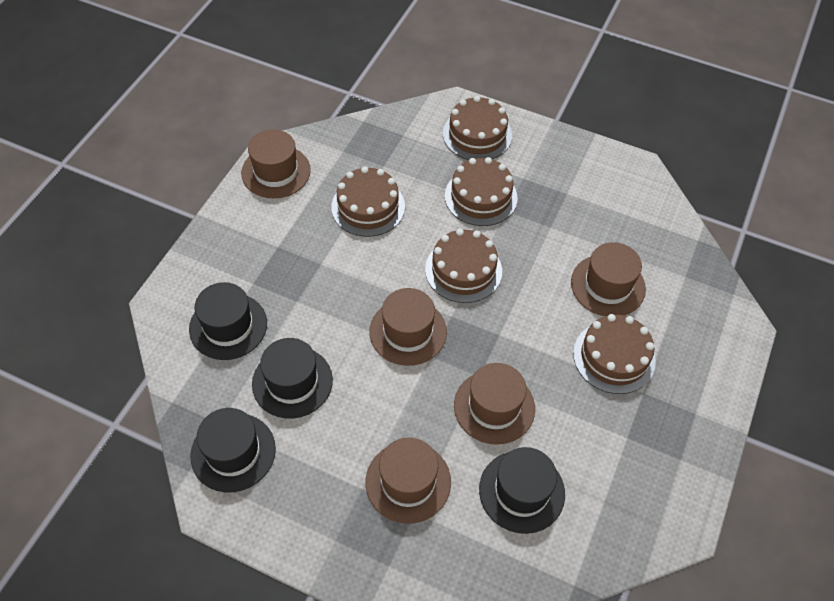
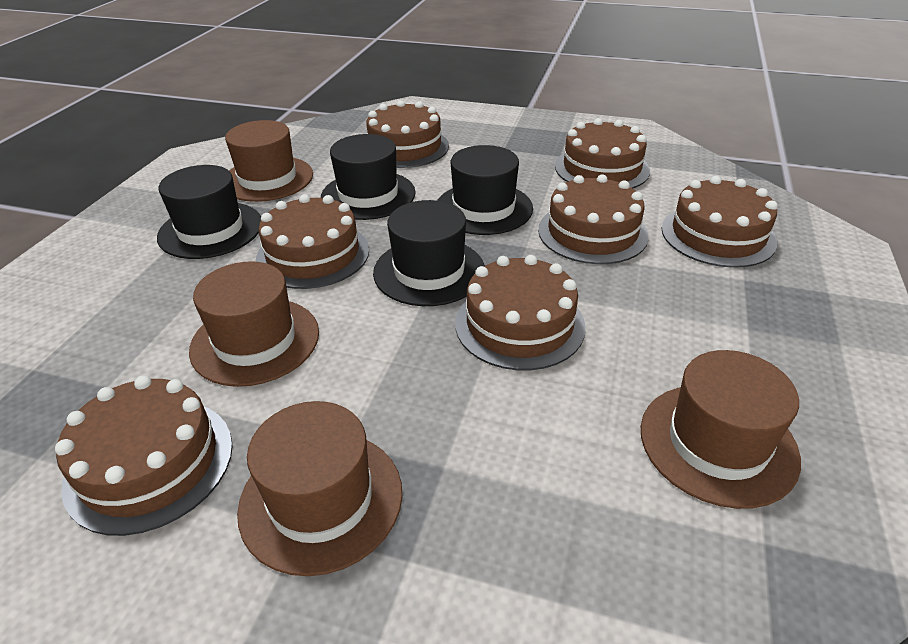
brown cake: 5 -> 7
brown hat: 5 -> 4

